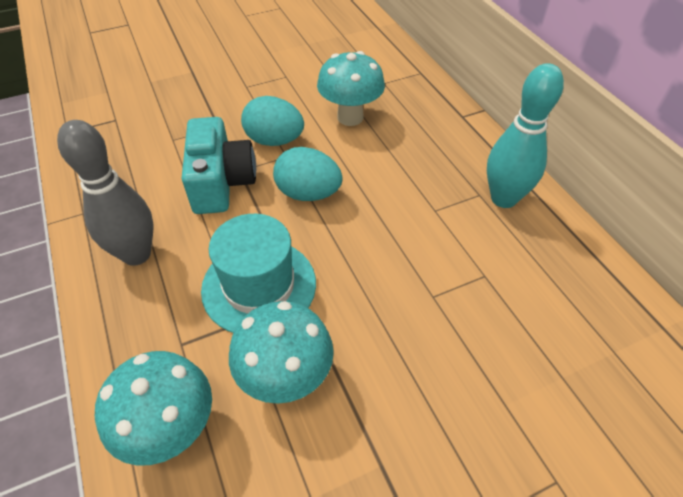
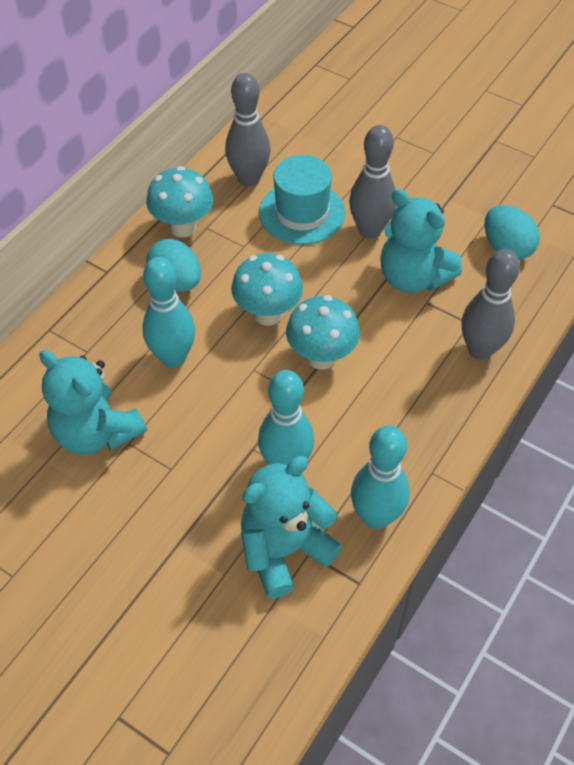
grey bowling pin: 1 -> 3
turquoise bowling pin: 1 -> 3
turquoise camera: 1 -> 0
turquoise teddy bear: 0 -> 3

